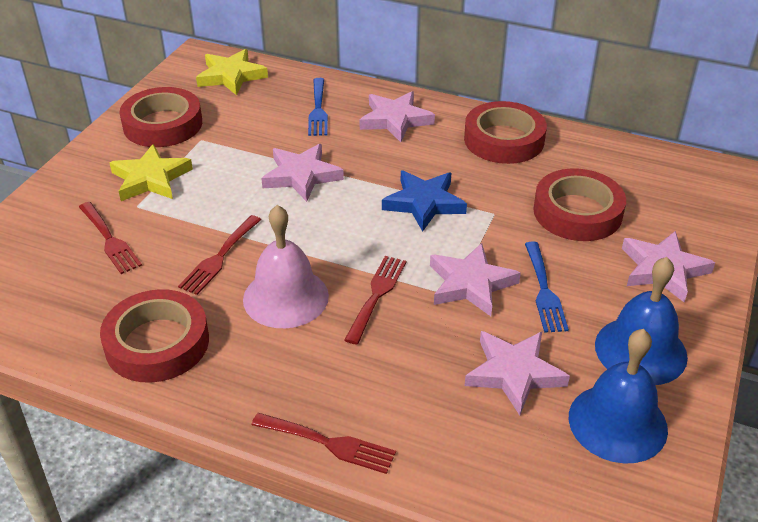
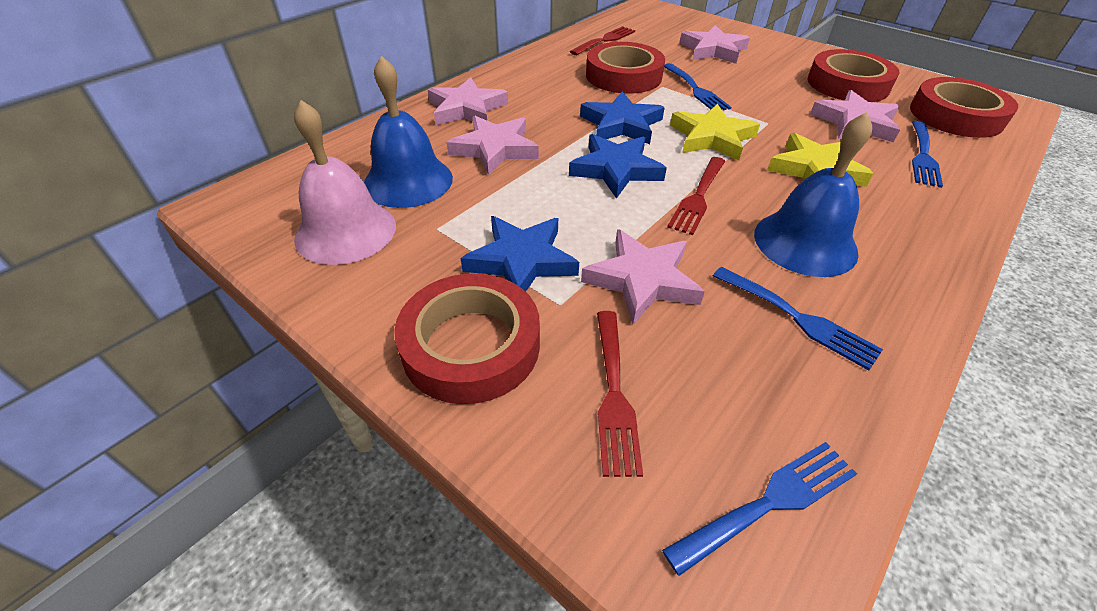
blue fork: 2 -> 4
blue star: 1 -> 3
red fork: 4 -> 3

